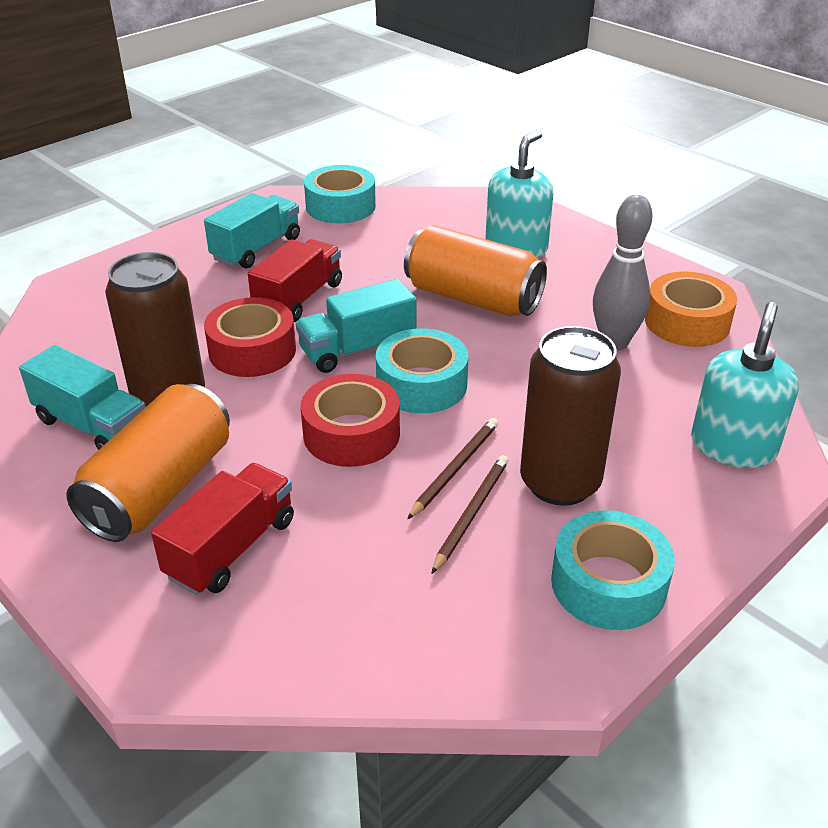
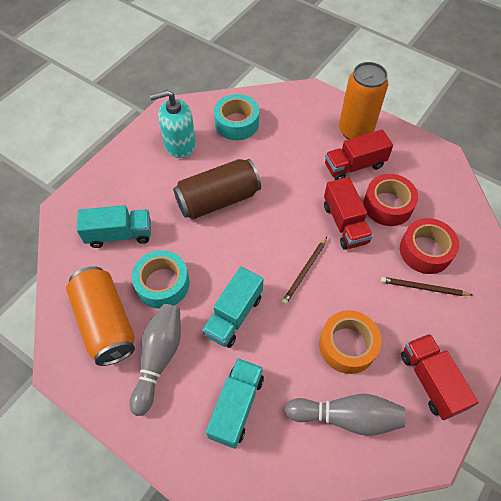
brown can: 2 -> 1
grey bowling pin: 1 -> 2
red truck: 2 -> 3
turquoise soap dispenser: 2 -> 1
turquoise tape: 3 -> 2

